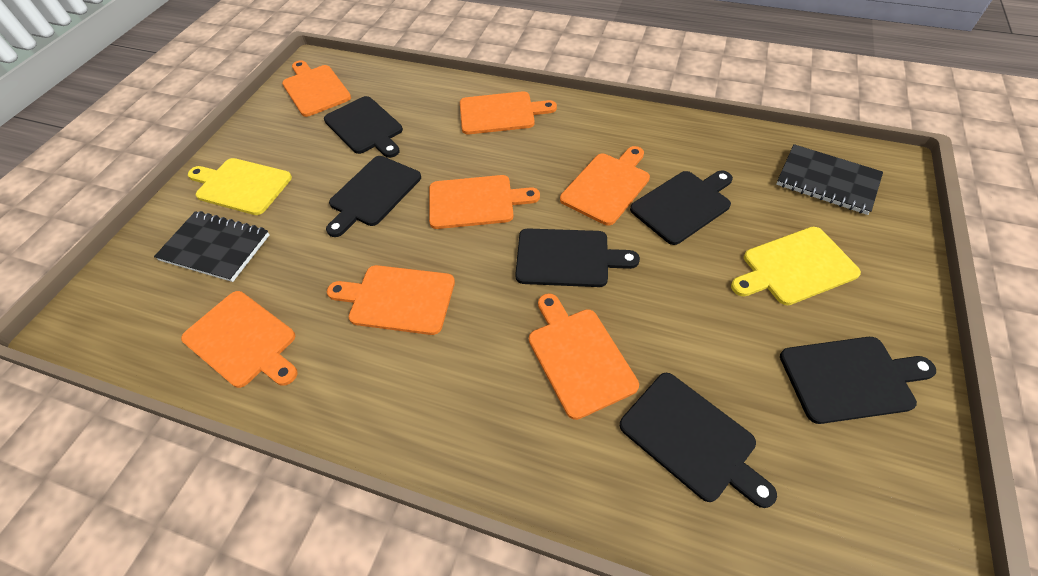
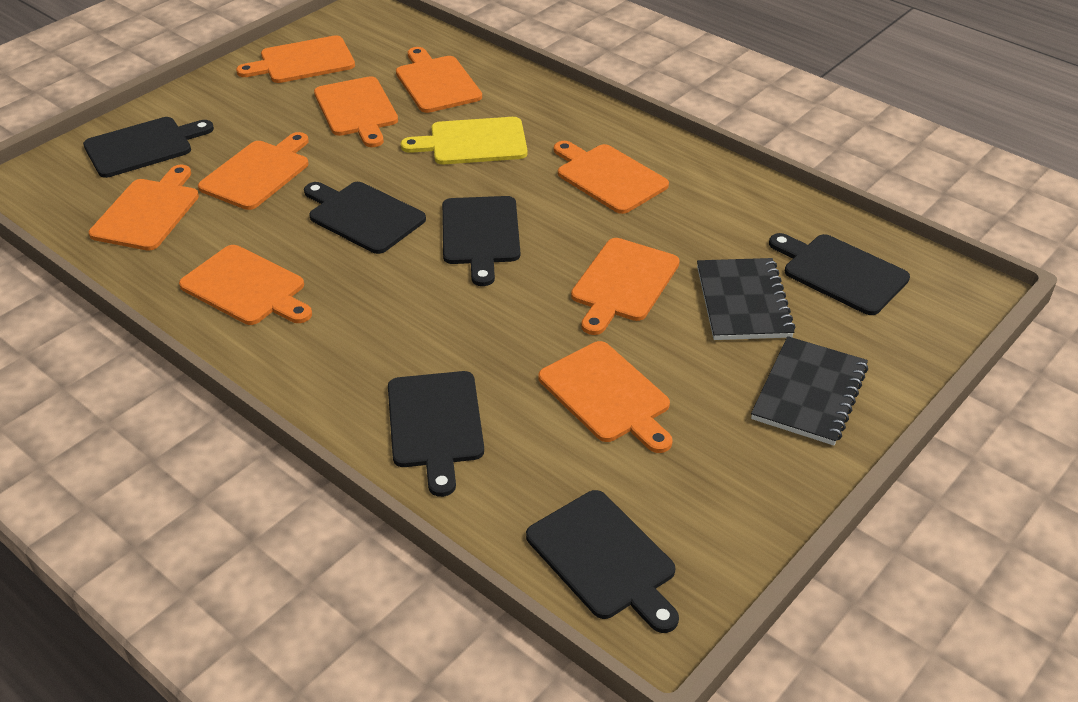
orange cutting board: 7 -> 9
yellow cutting board: 2 -> 1

